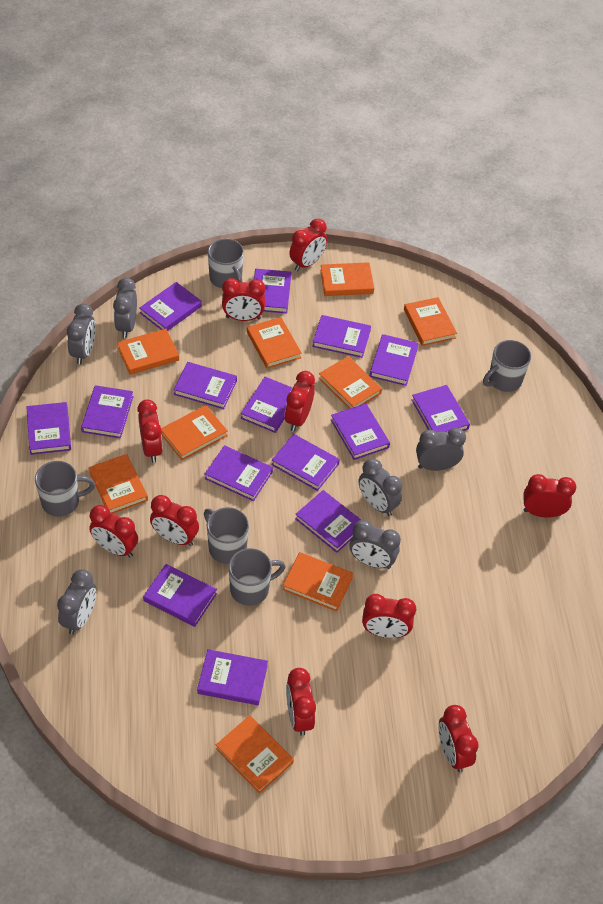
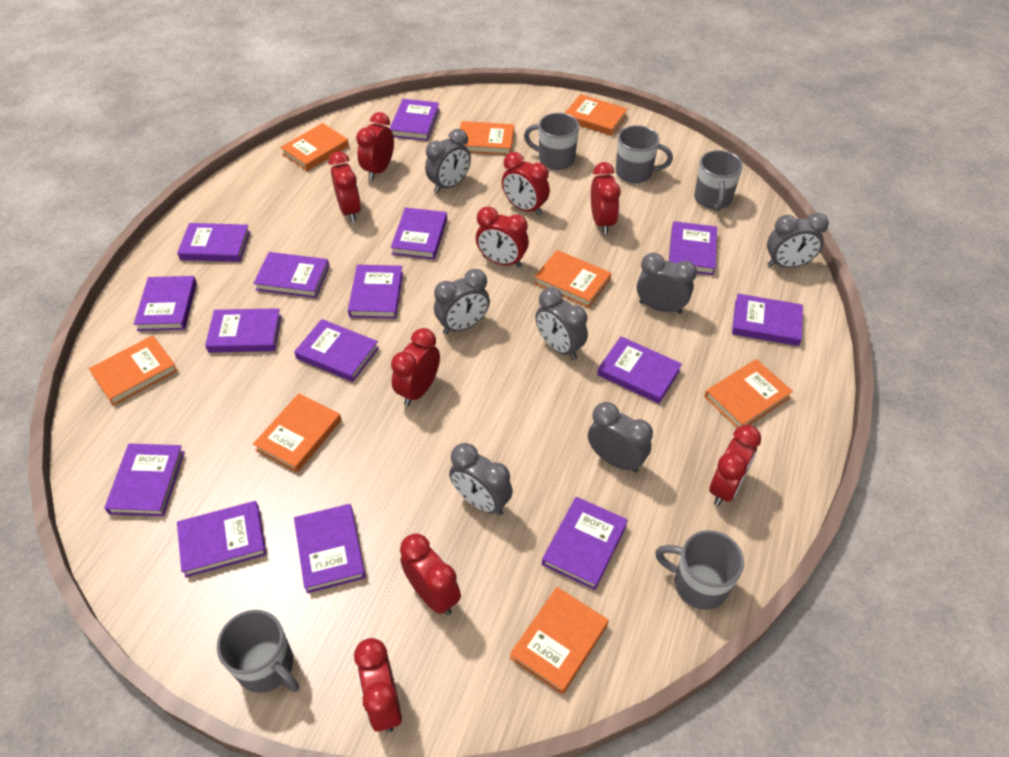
grey clock: 6 -> 7
orange book: 9 -> 8
red clock: 10 -> 9

